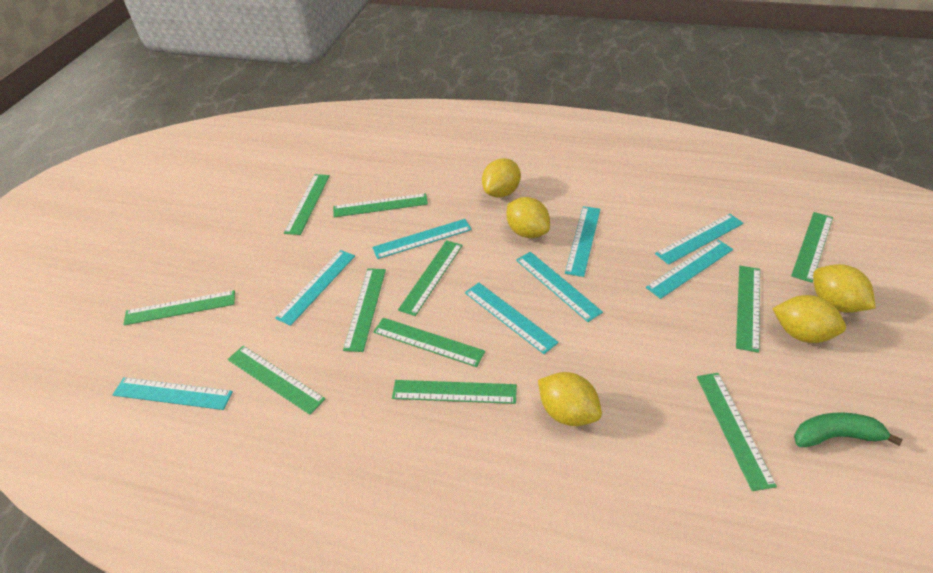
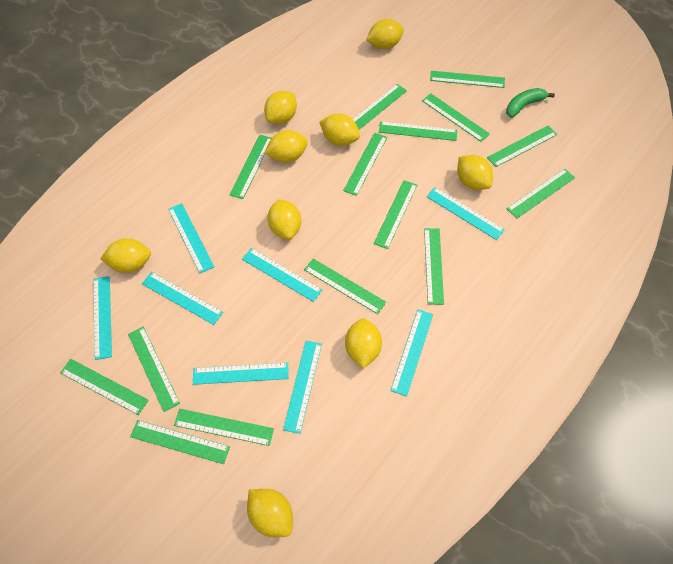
green ruler: 11 -> 15
yellow lemon: 5 -> 9

